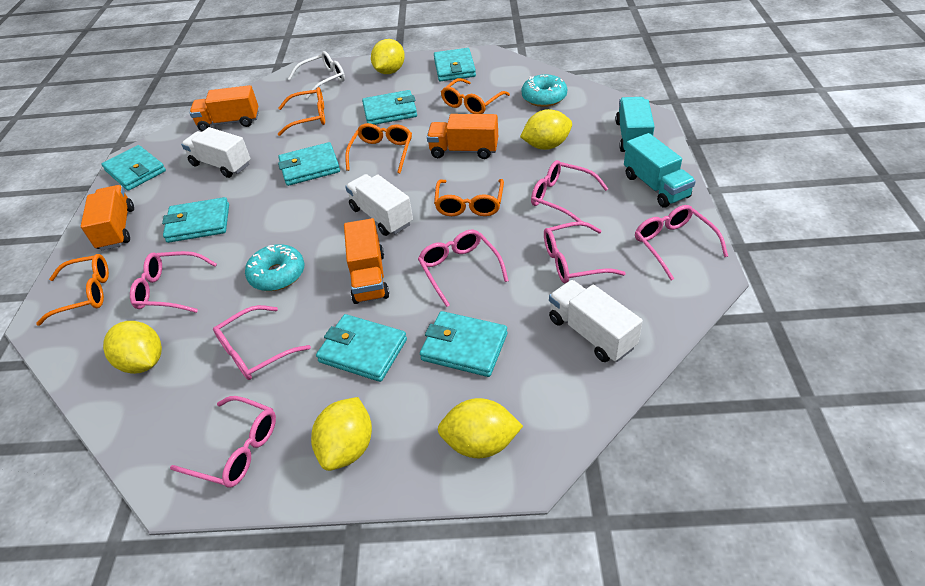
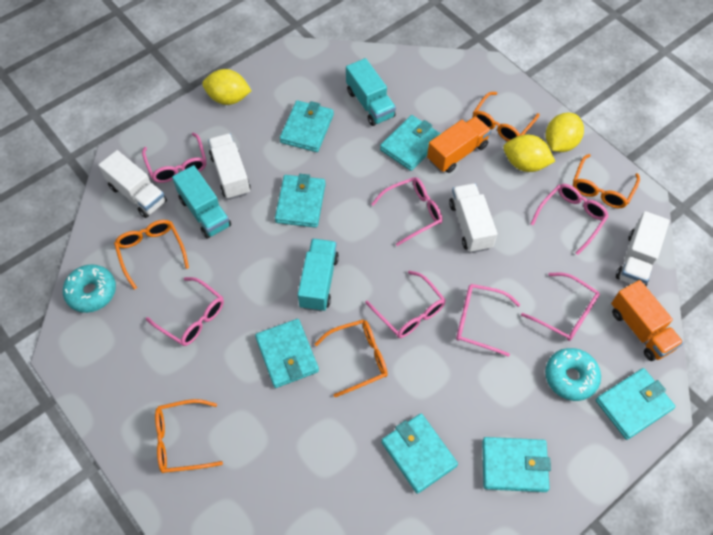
orange truck: 4 -> 2
turquoise truck: 2 -> 3
white glasses: 1 -> 0
white truck: 3 -> 4
yellow lemon: 5 -> 3

